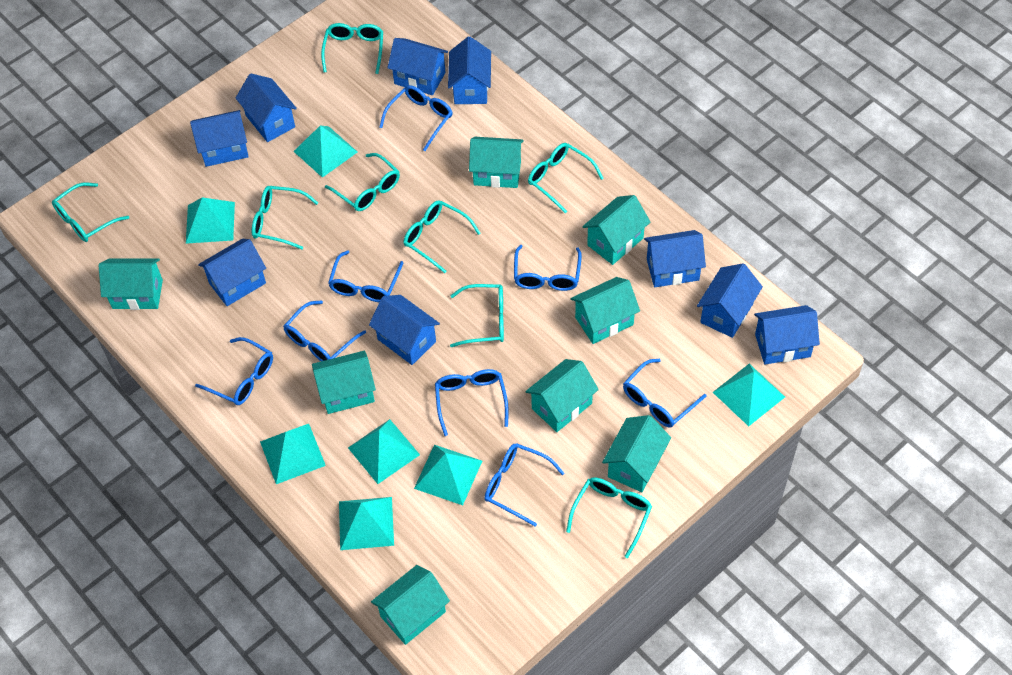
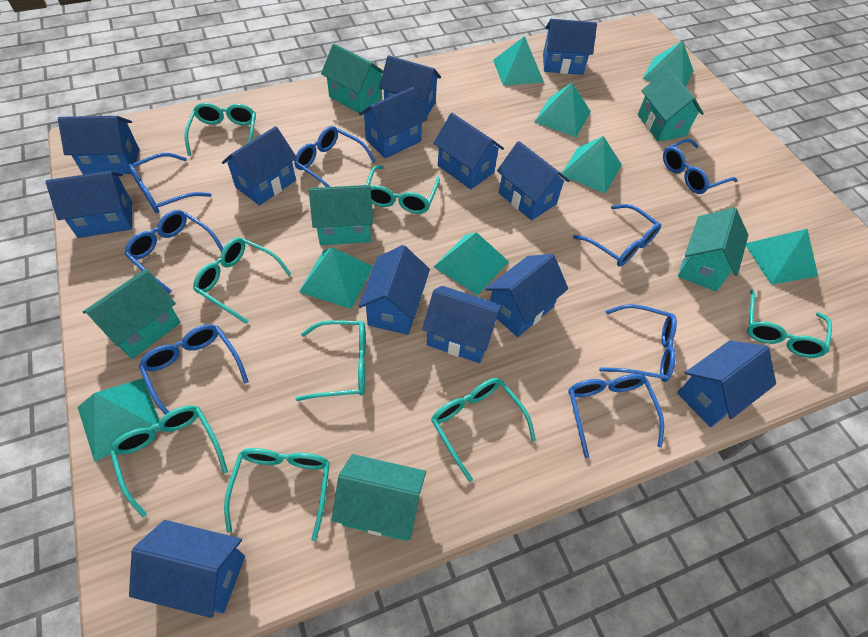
blue house: 9 -> 13
turquoise house: 8 -> 6
turquoise pyramid: 7 -> 8

